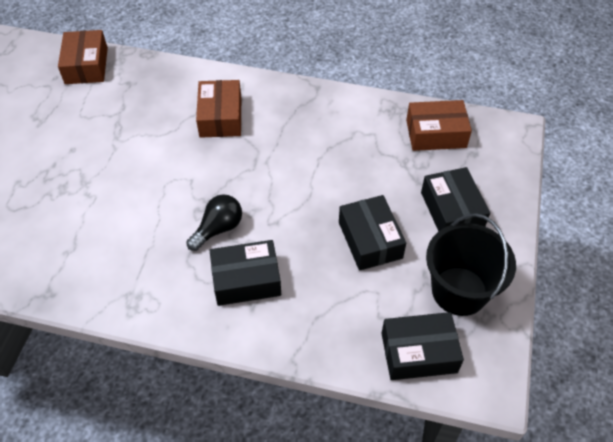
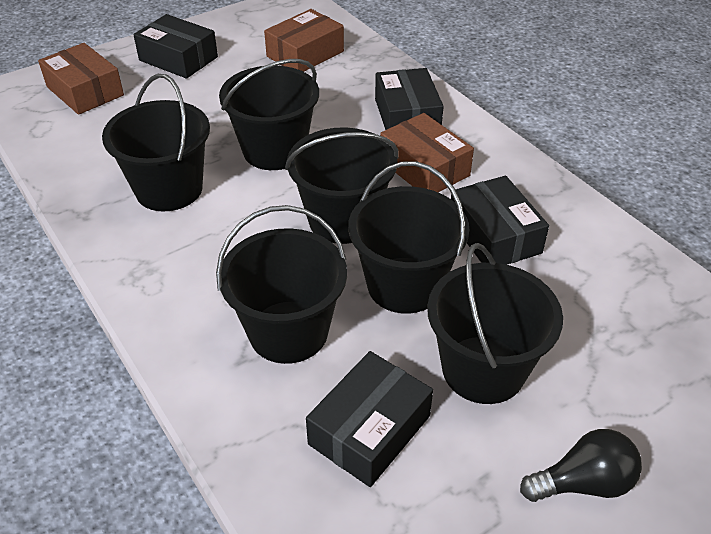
black bucket: 1 -> 6

